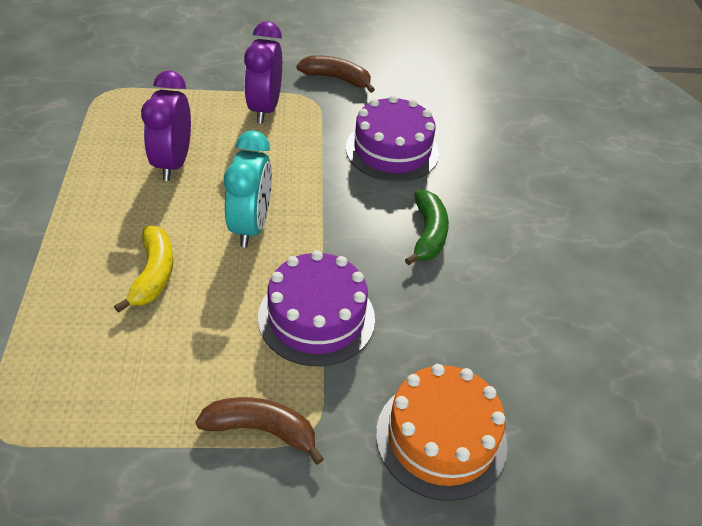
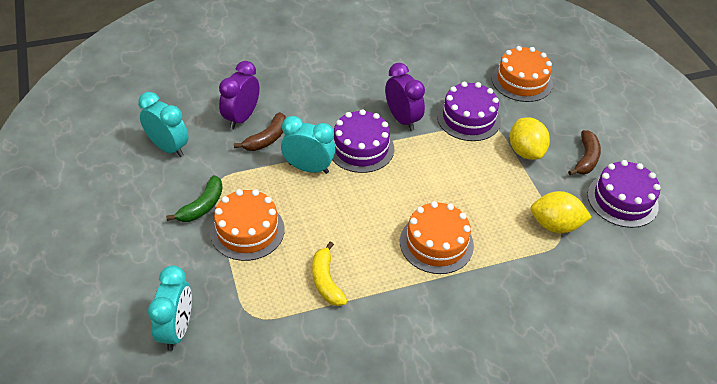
orange cake: 1 -> 3
purple cake: 2 -> 3
turquoise clock: 1 -> 3
yellow lemon: 0 -> 2

